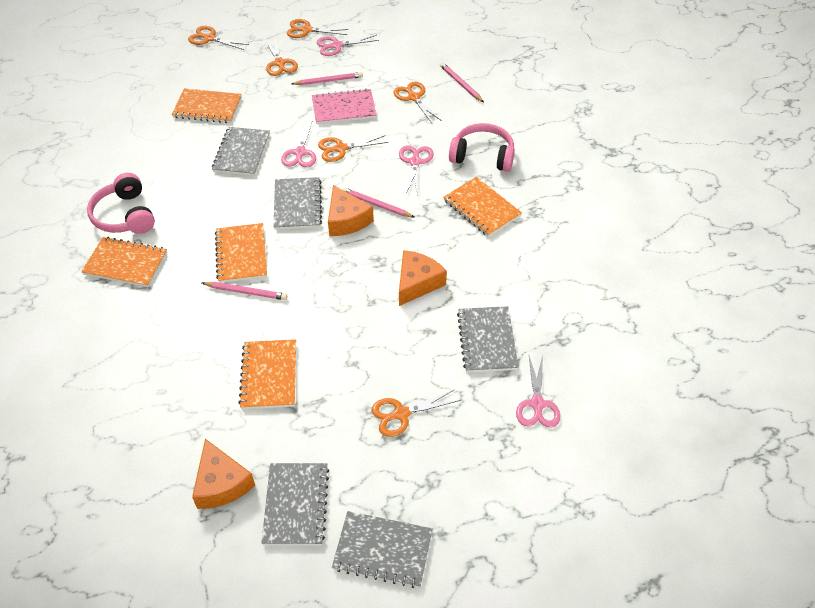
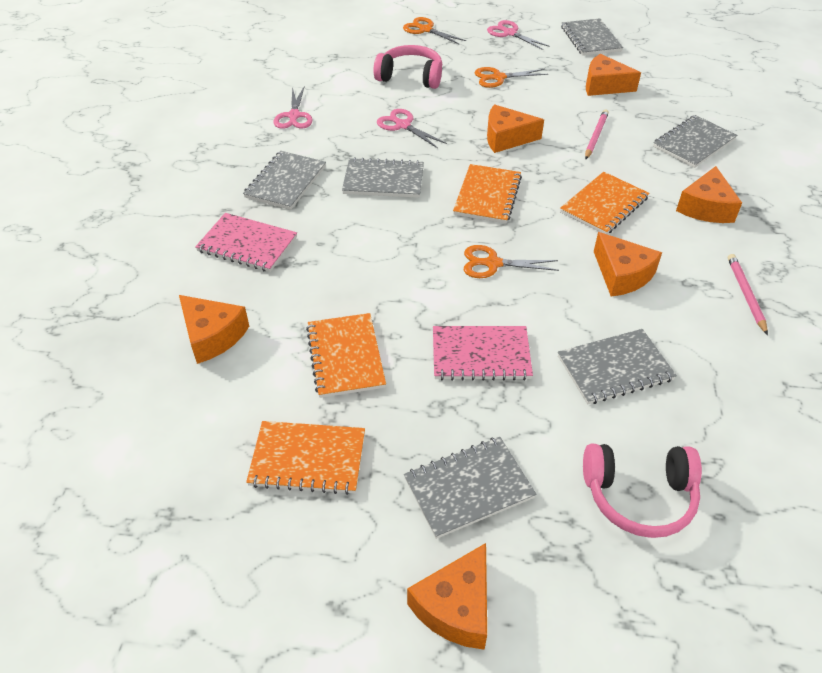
grey notebook: 5 -> 6
orange cheese: 3 -> 6
orange notebook: 5 -> 4
orange scissors: 6 -> 3
pink notebook: 1 -> 2
pink pencil: 4 -> 2
pink scissors: 4 -> 3

